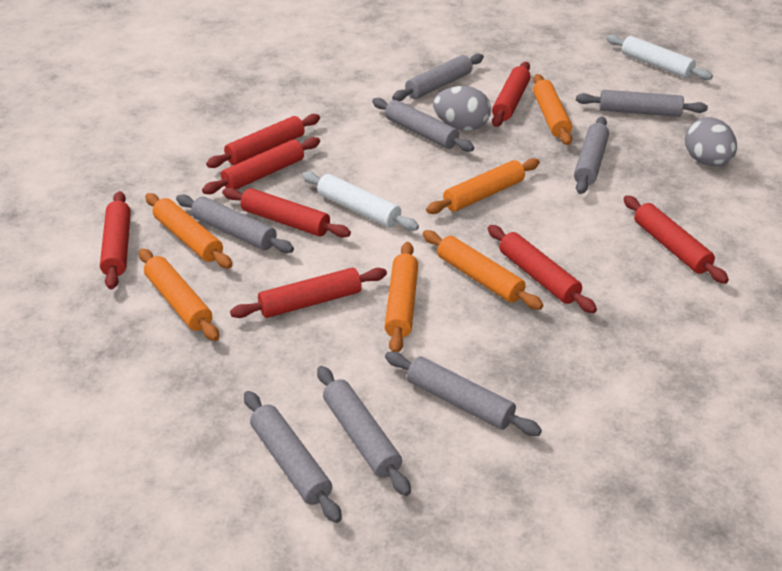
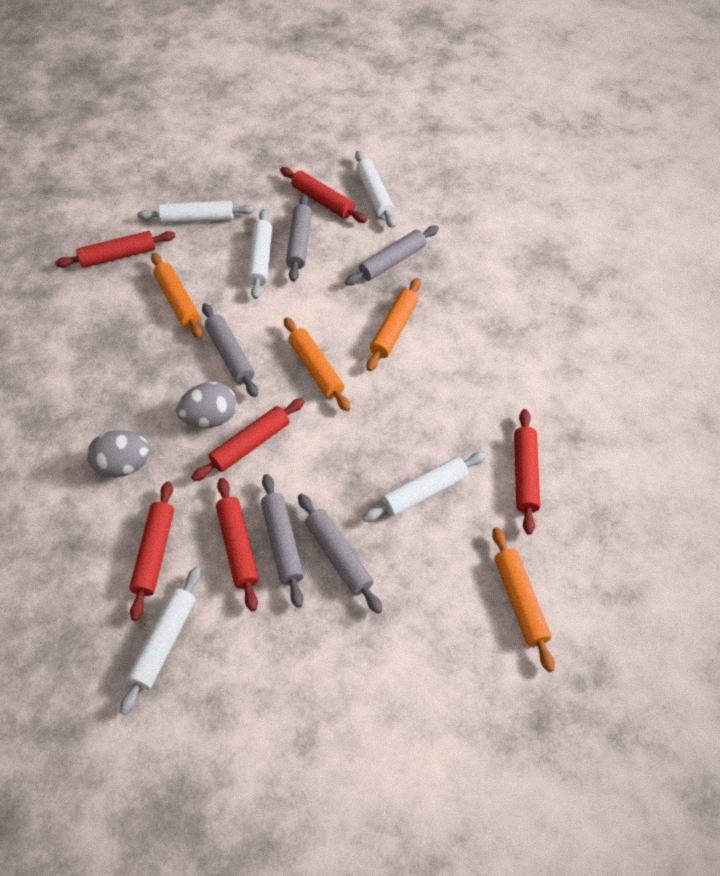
grey rolling pin: 8 -> 5
orange rolling pin: 6 -> 4
red rolling pin: 8 -> 6
white rolling pin: 2 -> 5

